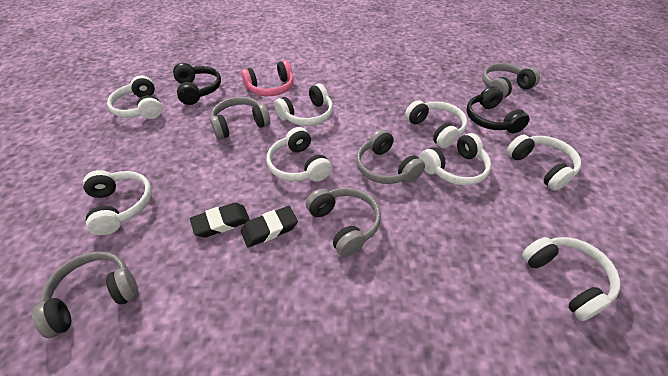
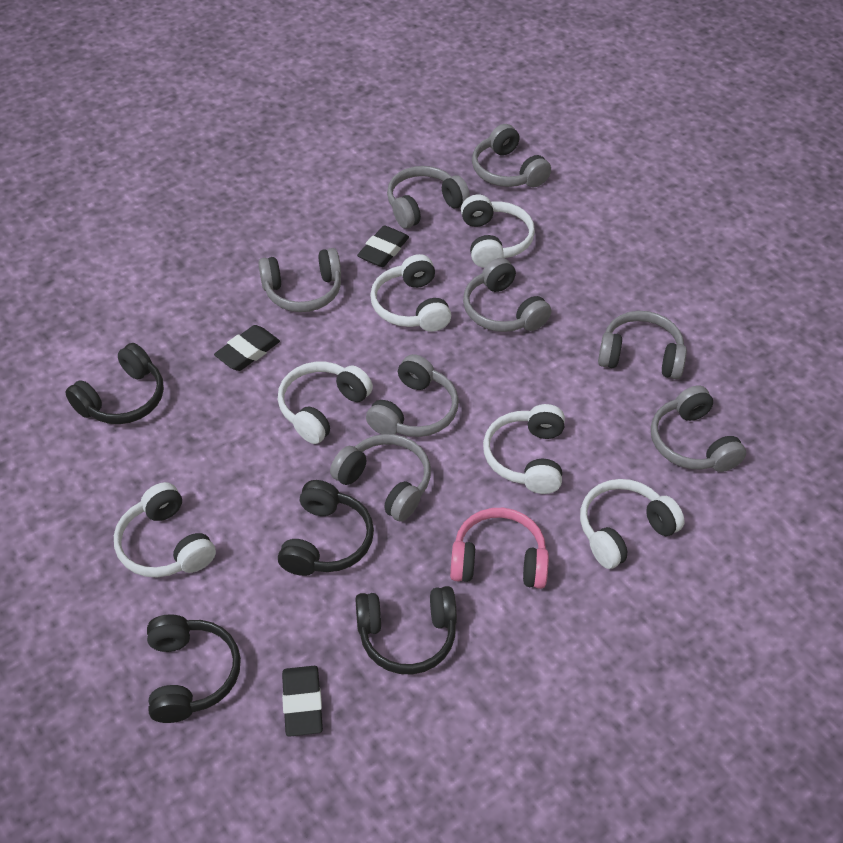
black eraser: 2 -> 3
black headphones: 2 -> 4
grey headphones: 5 -> 8
white headphones: 8 -> 6

